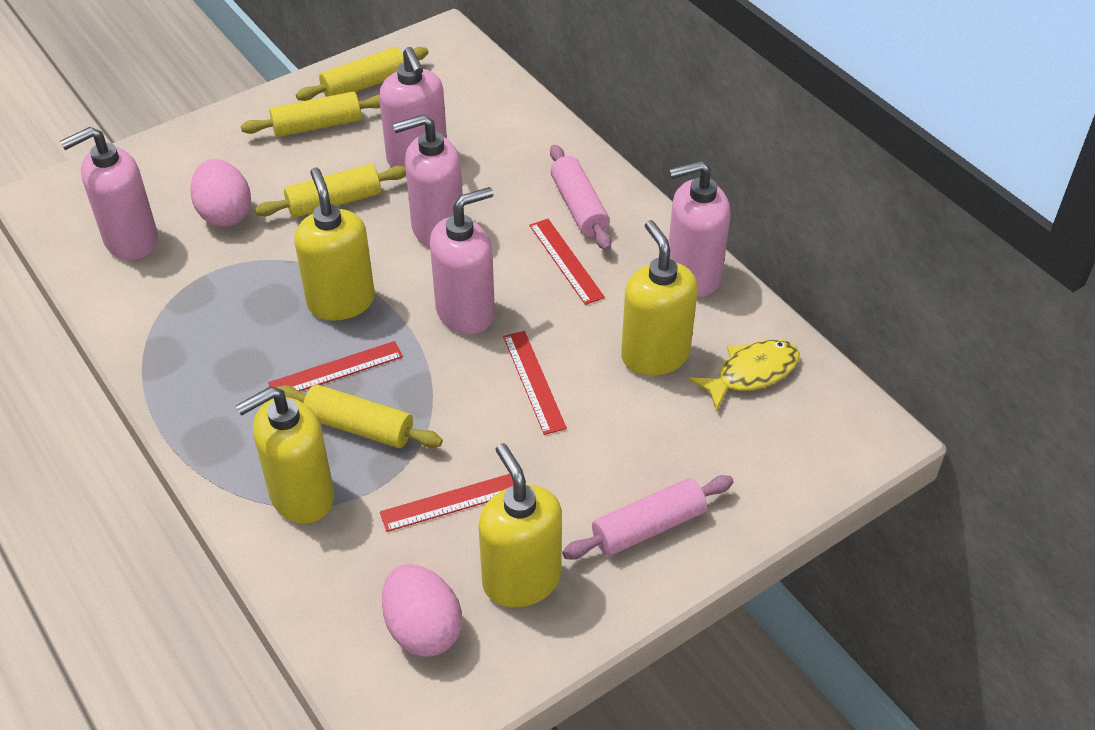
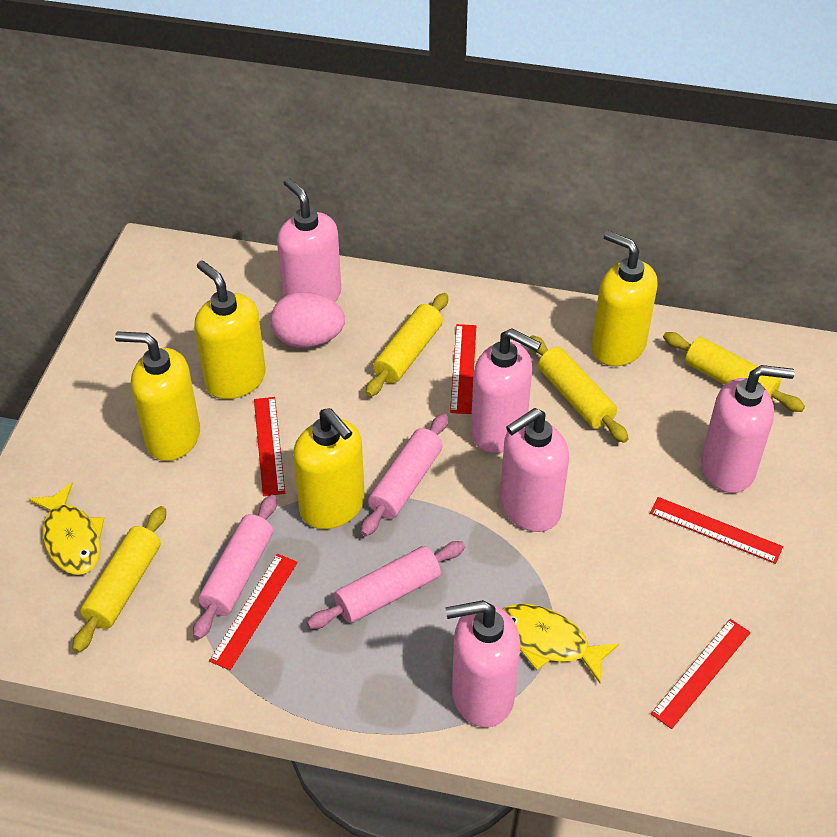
pink egg: 2 -> 1
pink rolling pin: 2 -> 3
red ruler: 4 -> 5
yellow fish: 1 -> 2

